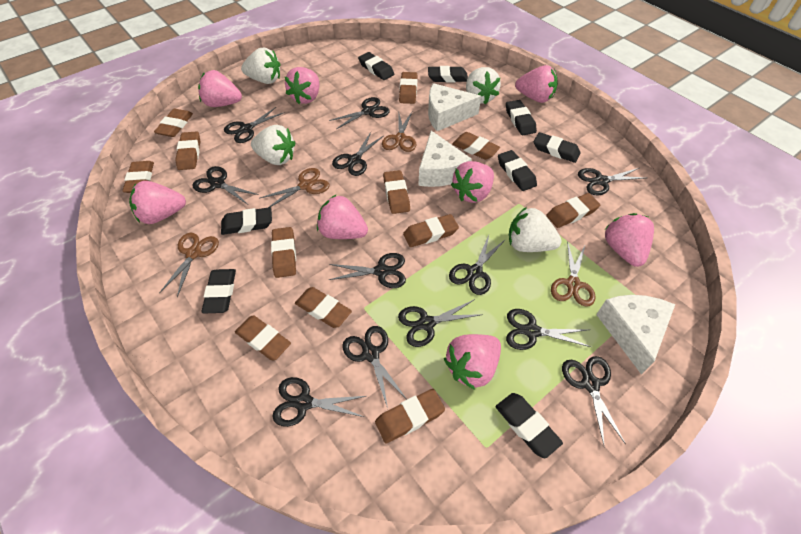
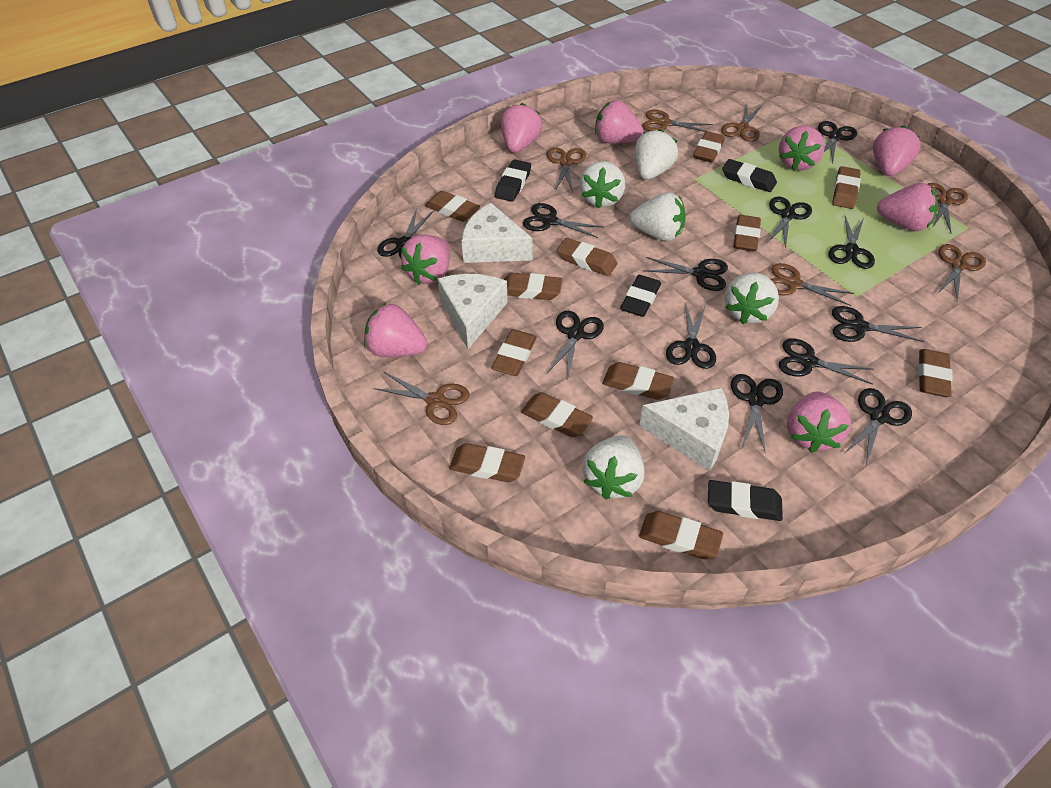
black eraser: 8 -> 4
brown scissors: 4 -> 7
white strawberry: 4 -> 5

